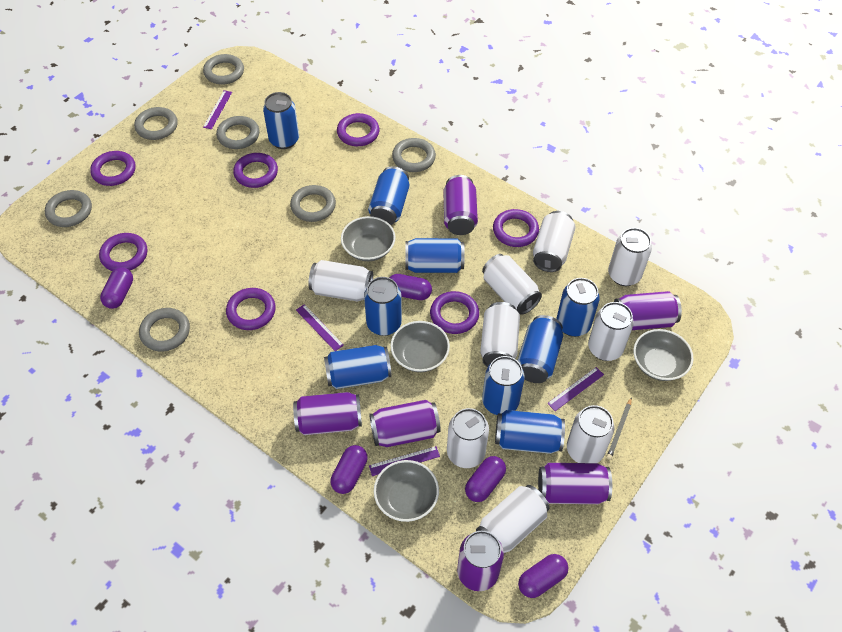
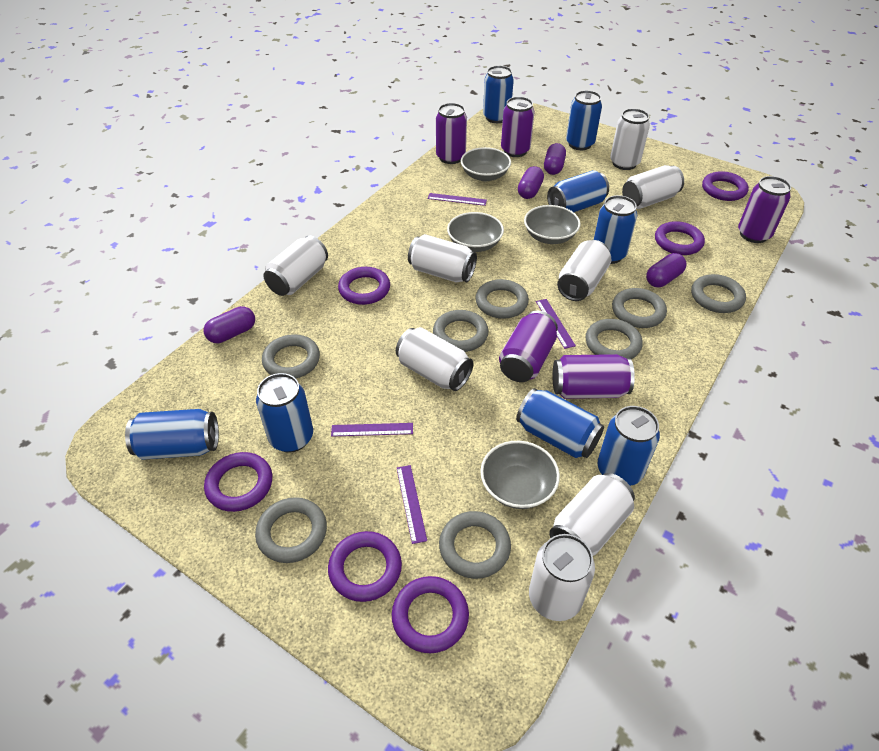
blue can: 9 -> 8
grey pencil: 1 -> 0
grey ring: 7 -> 8
purple can: 6 -> 5
purple capsule: 5 -> 4
purple ring: 7 -> 6
white can: 9 -> 8

